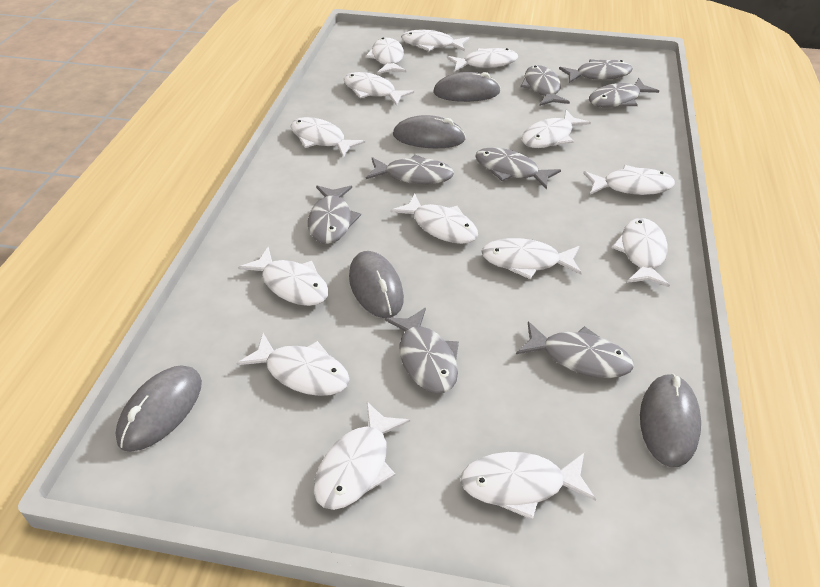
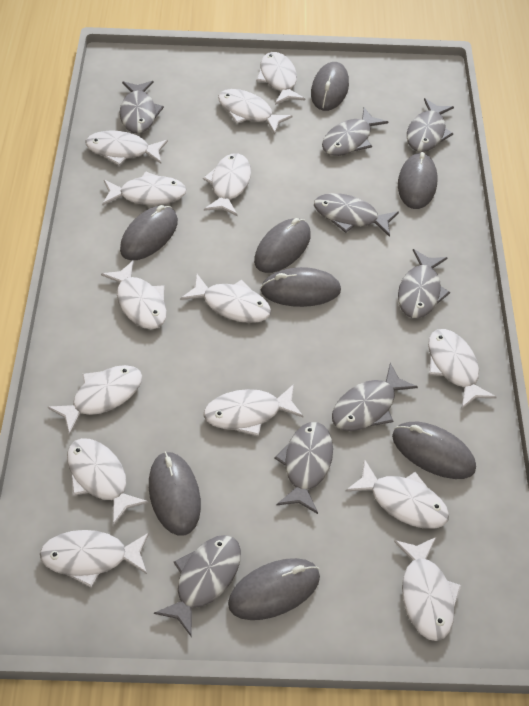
grey mouse: 5 -> 8

